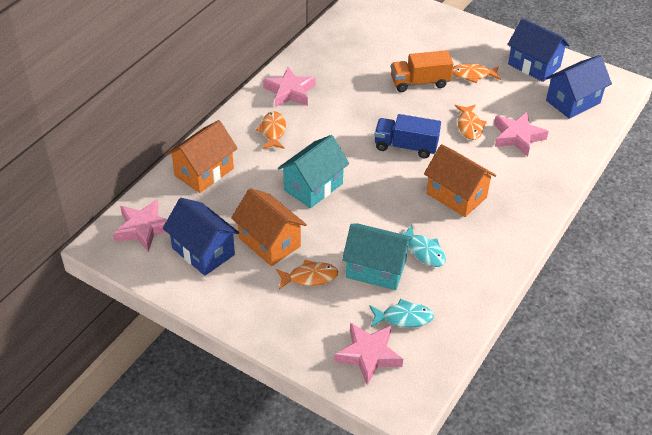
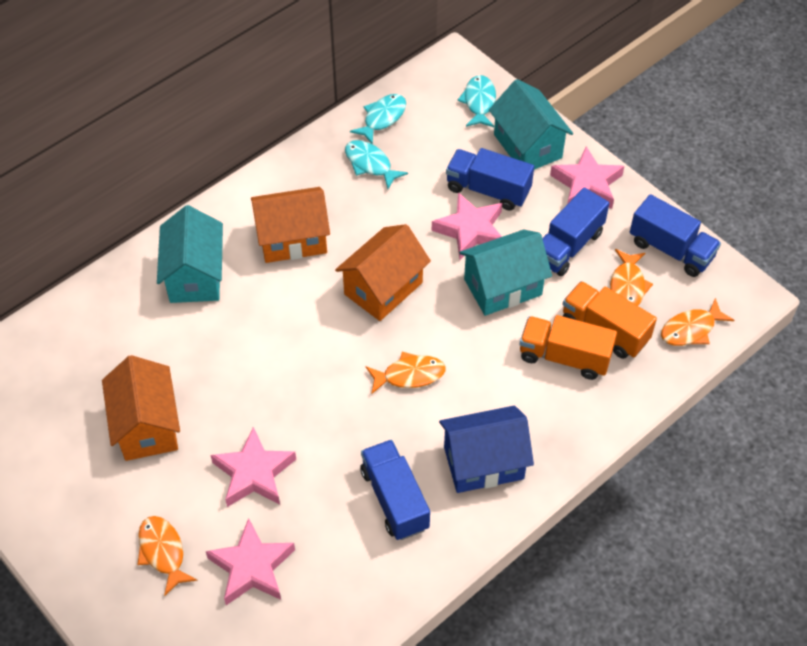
blue house: 3 -> 1
blue truck: 1 -> 4
orange truck: 1 -> 2
turquoise fish: 2 -> 3
turquoise house: 2 -> 3

